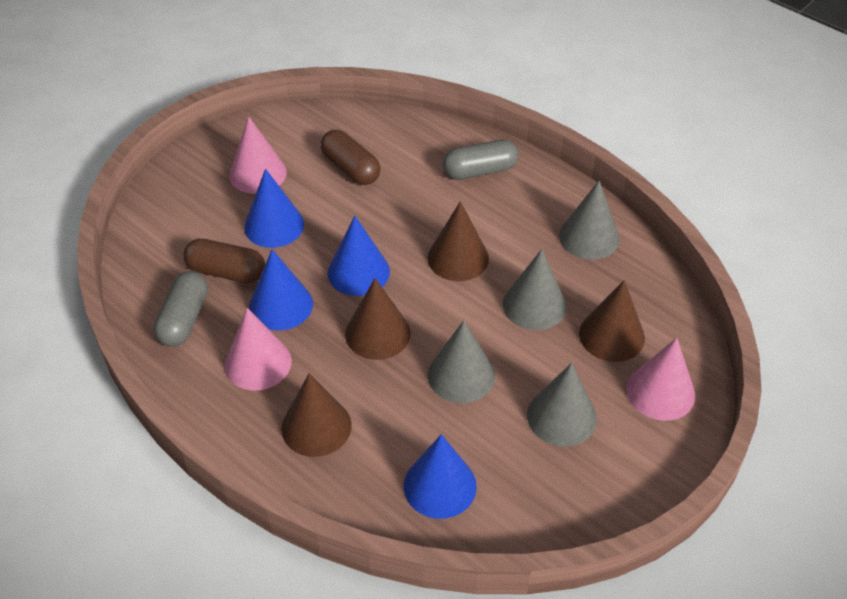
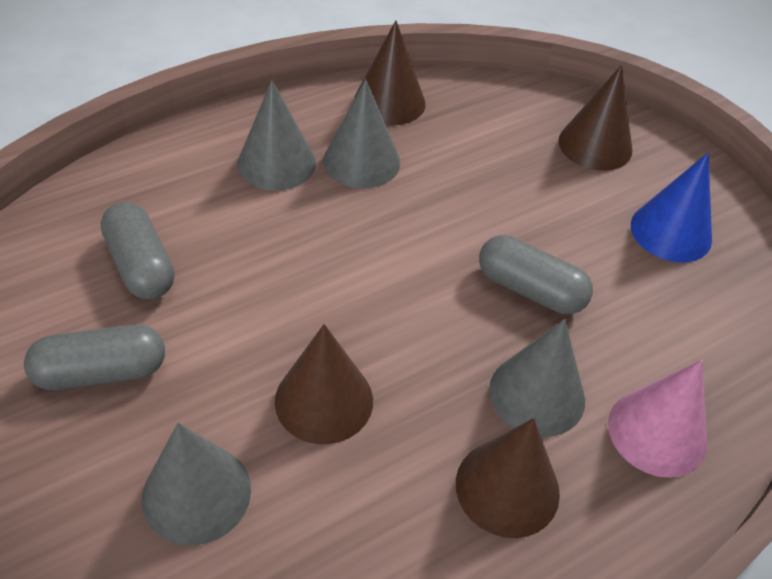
blue cone: 4 -> 1
brown capsule: 2 -> 0
grey capsule: 2 -> 3
pink cone: 3 -> 1

